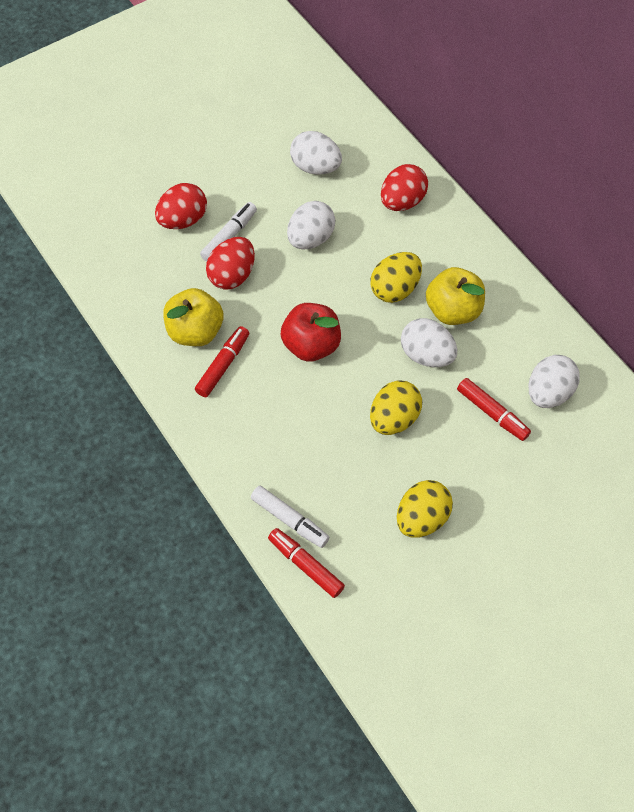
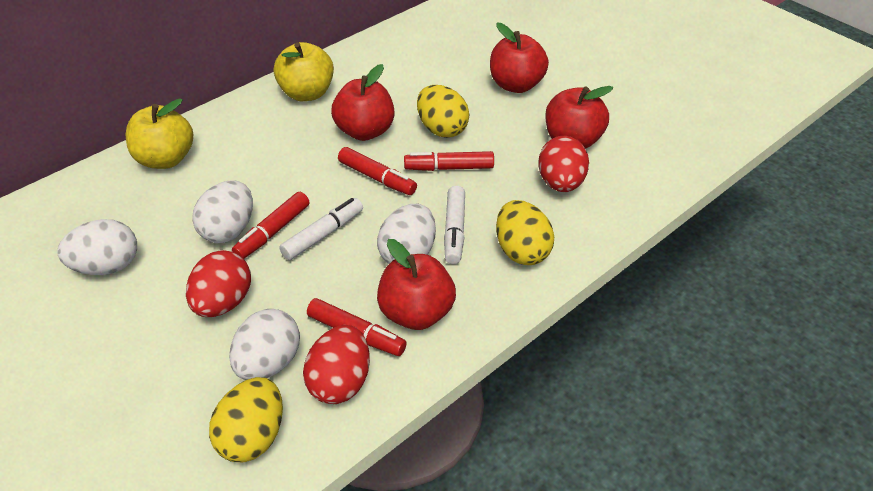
red apple: 1 -> 4
red marker: 3 -> 4

